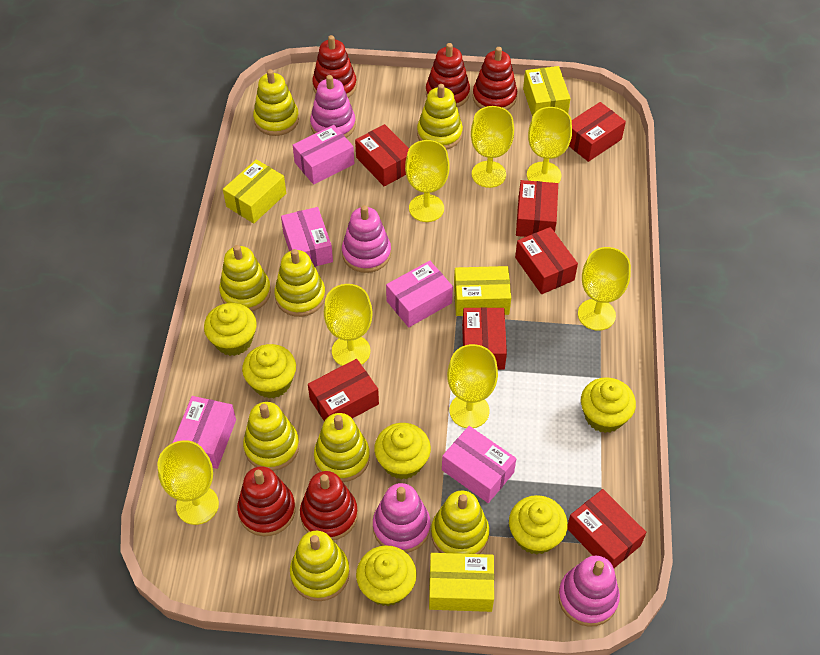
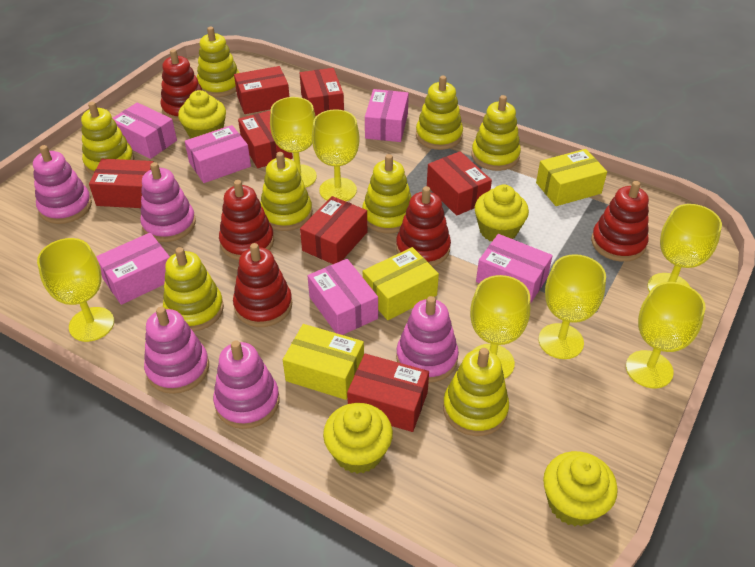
pink box: 5 -> 6
pink stacking toy: 4 -> 5
yellow box: 4 -> 3
yellow cupcake: 6 -> 4

